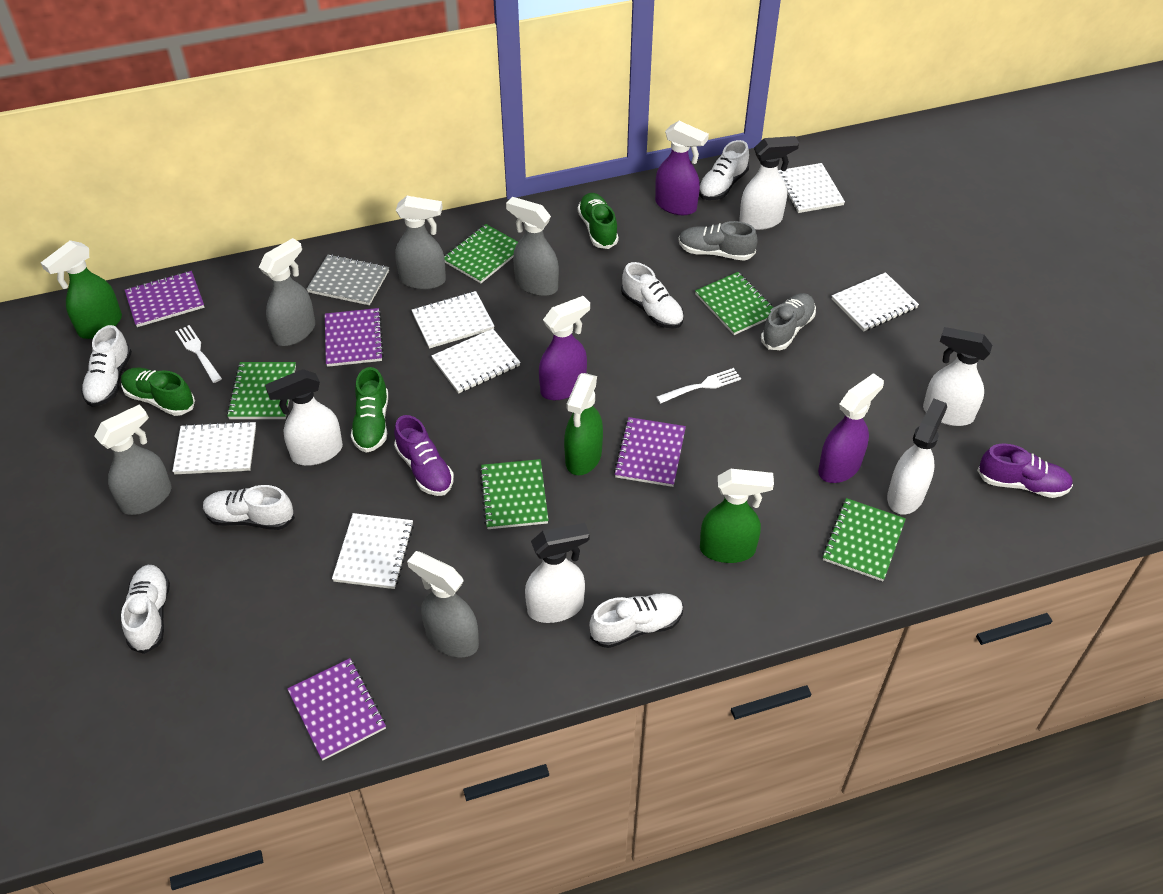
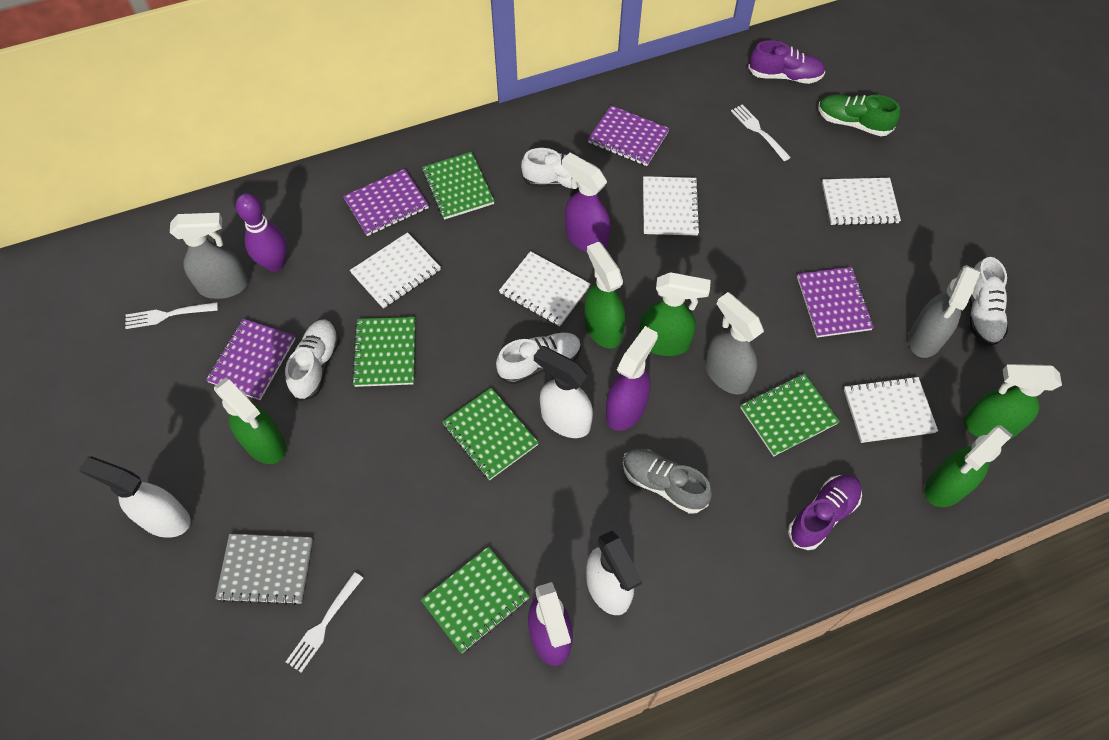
green shoe: 3 -> 1
green spray bottle: 3 -> 5
grey shoe: 2 -> 1
grey spray bottle: 5 -> 3
purple bowling pin: 0 -> 1
white fork: 2 -> 3
white notebook: 6 -> 5
white shoe: 6 -> 4
white spray bottle: 5 -> 3

